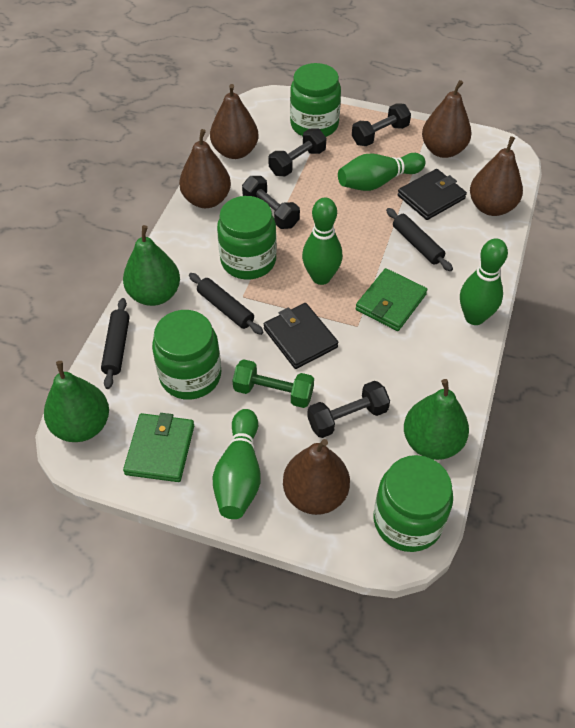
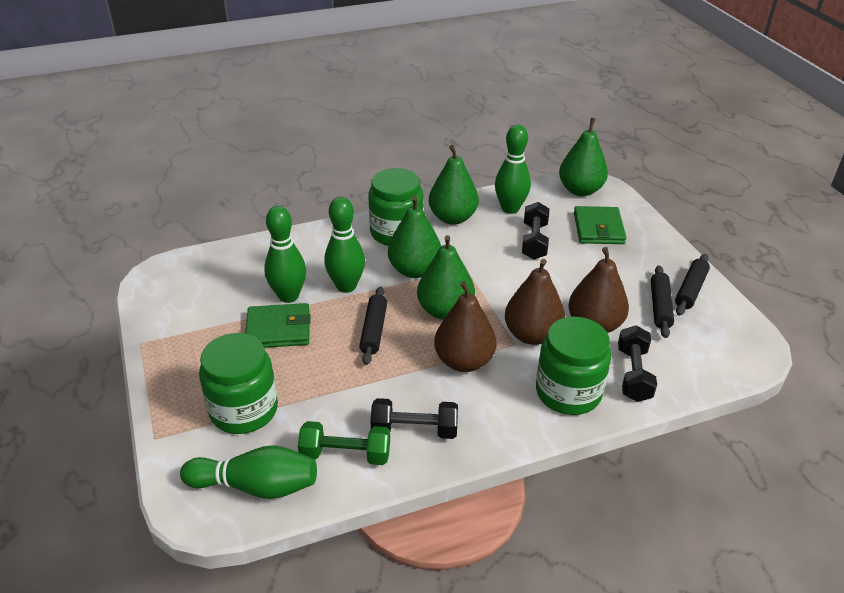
black dumbbell: 4 -> 3
black wallet: 2 -> 0
brown pear: 5 -> 3
green jar: 4 -> 3
green pear: 3 -> 4

